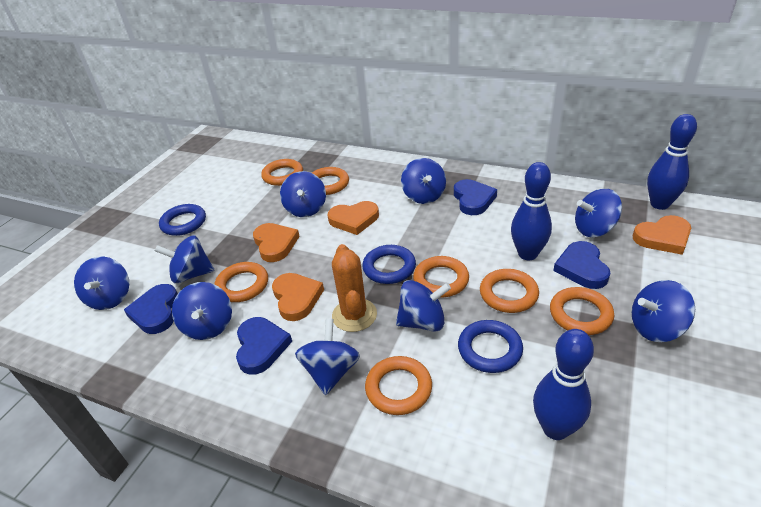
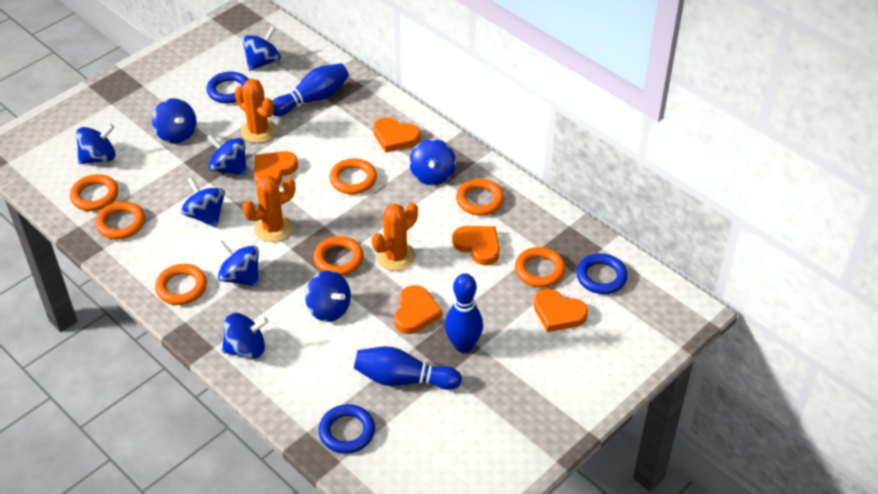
blue heart: 4 -> 0
orange cactus: 1 -> 3
orange heart: 4 -> 5

